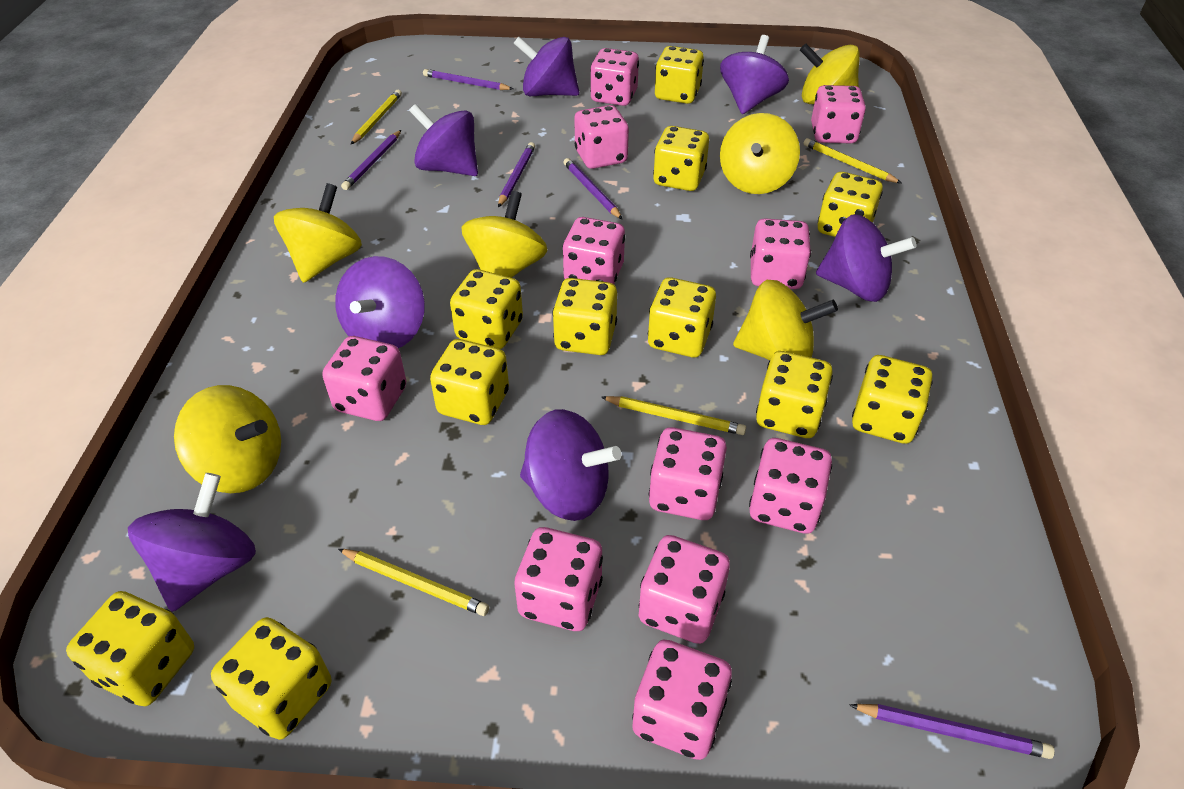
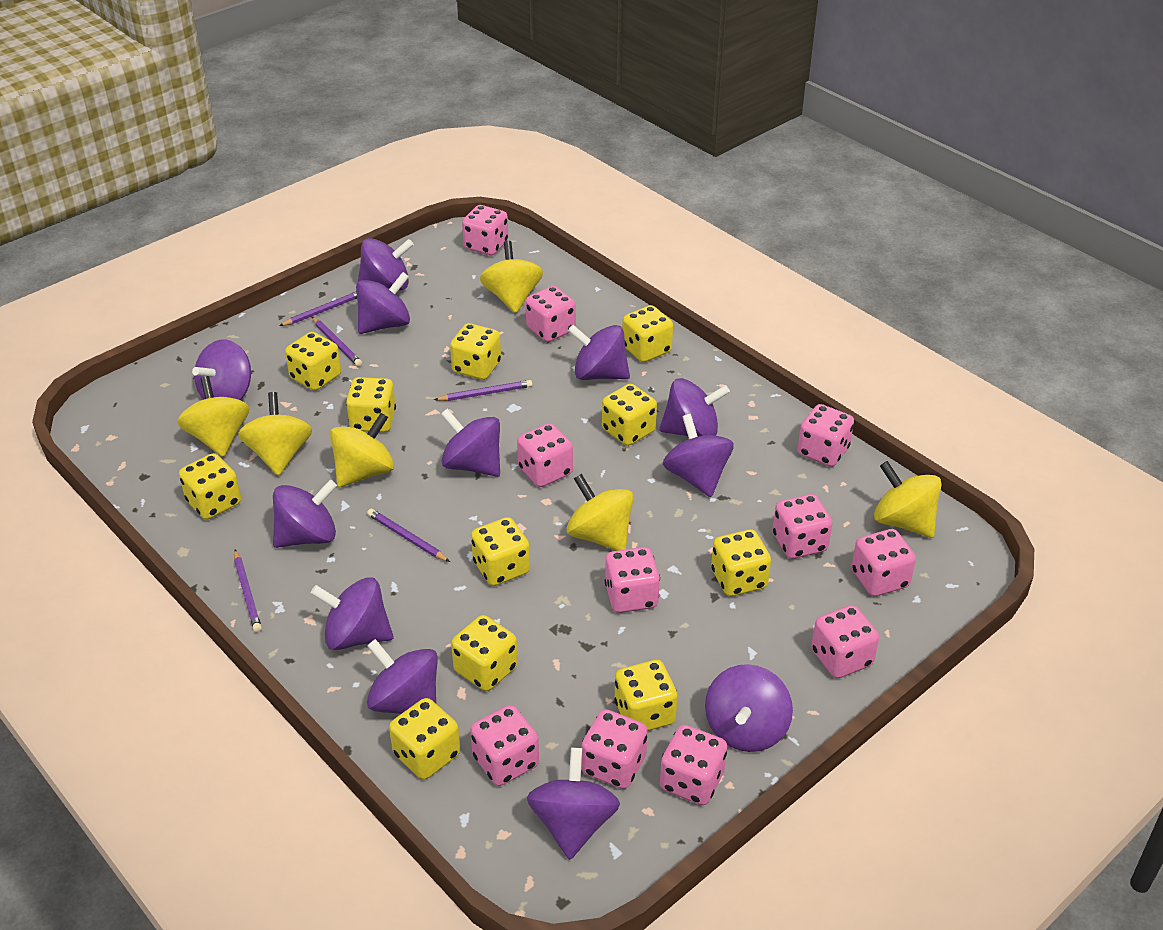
purple spinning top: 7 -> 12
yellow pencil: 4 -> 0

